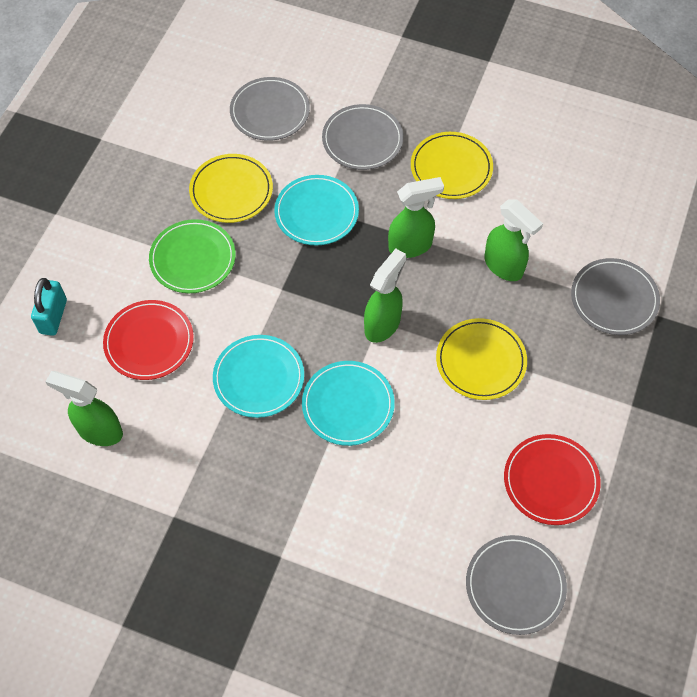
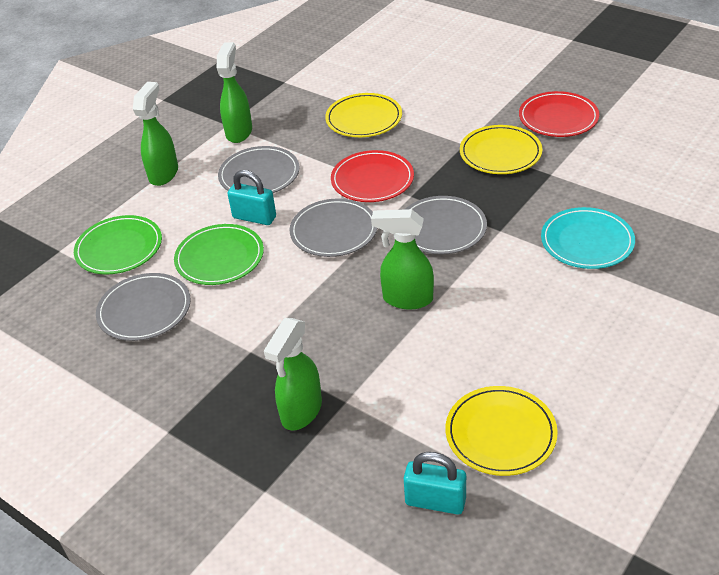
green plate: 1 -> 2
turquoise padlock: 1 -> 2
turquoise plate: 3 -> 1

